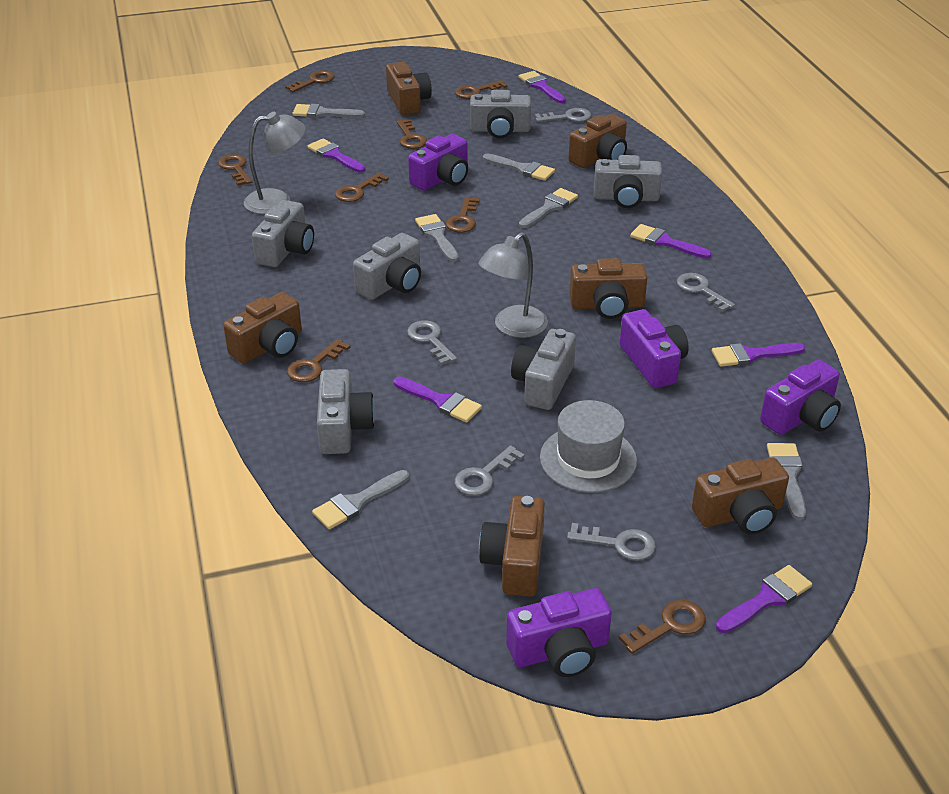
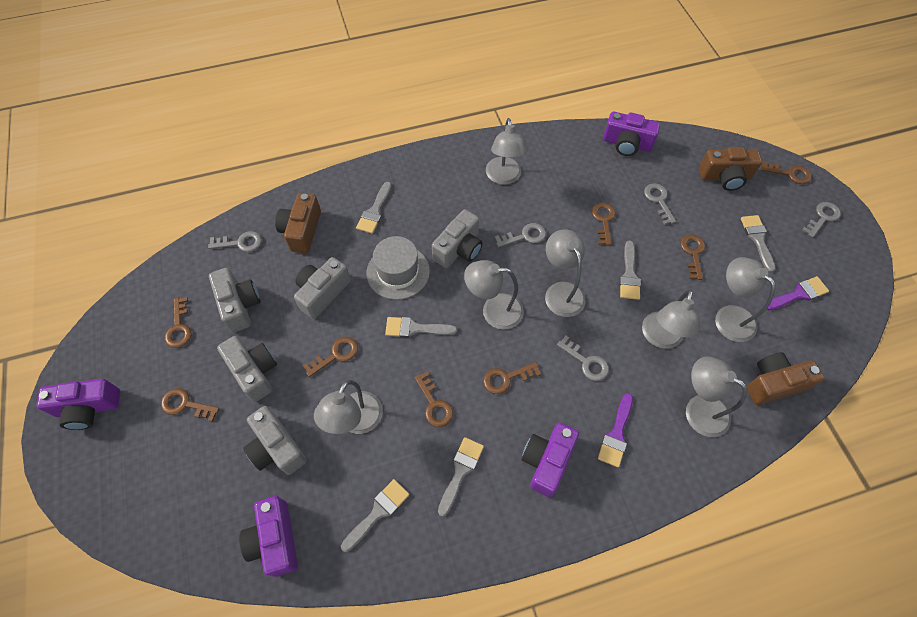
brown camera: 6 -> 3
grey camera: 6 -> 5
grey lamp: 2 -> 7
purple brush: 6 -> 2

